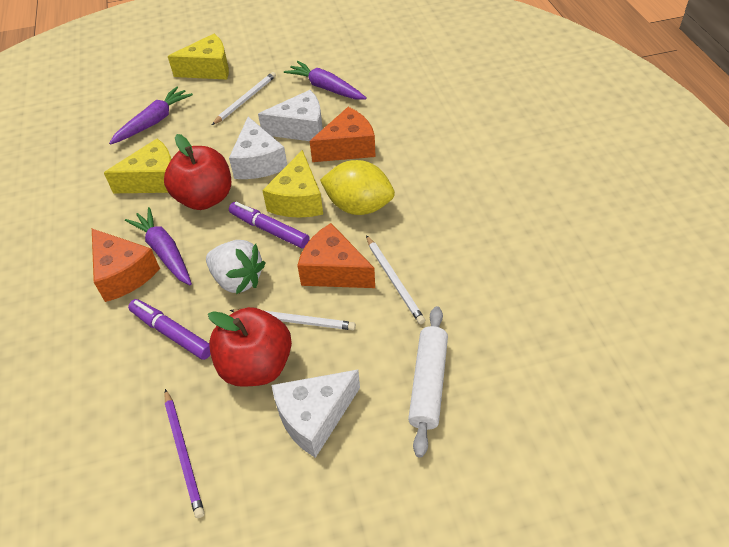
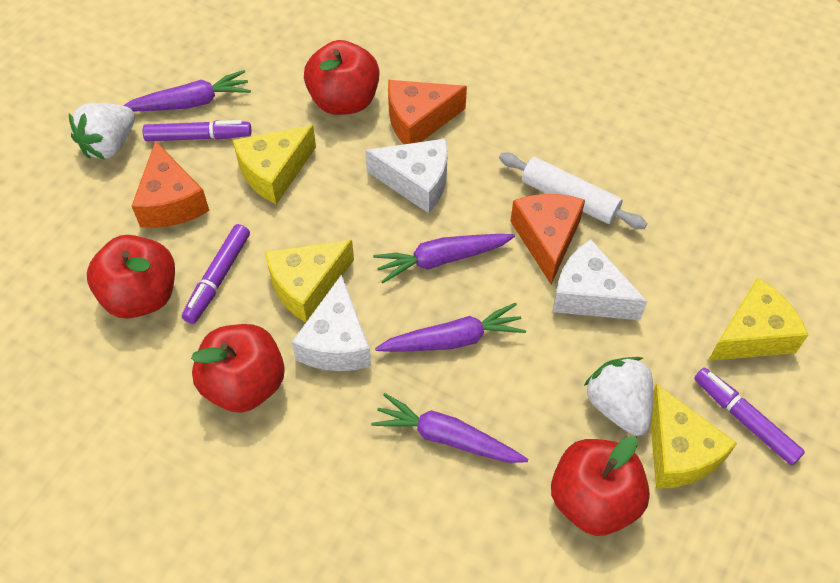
purple carrot: 3 -> 4
purple marker: 2 -> 3
purple pencil: 1 -> 0
red apple: 2 -> 4
white pencil: 3 -> 0
white strawberry: 1 -> 2
yellow cheese: 3 -> 4
yellow lemon: 1 -> 0

